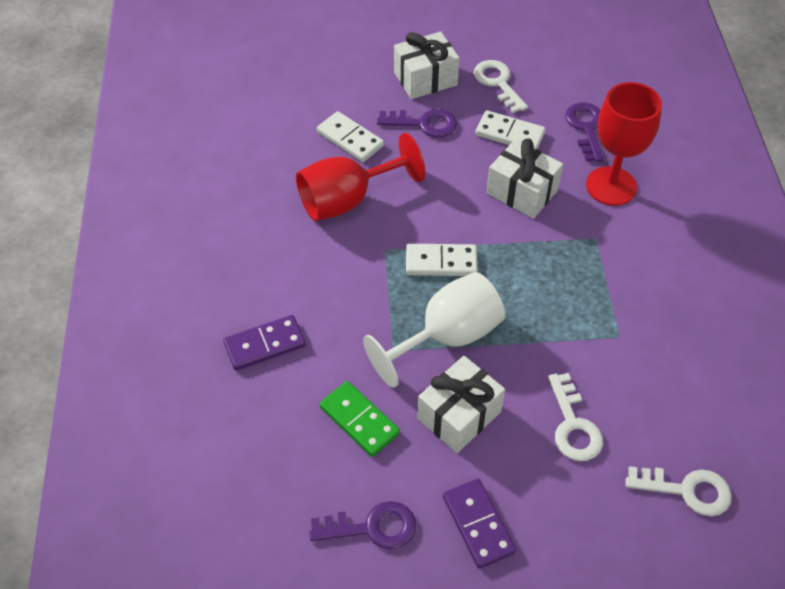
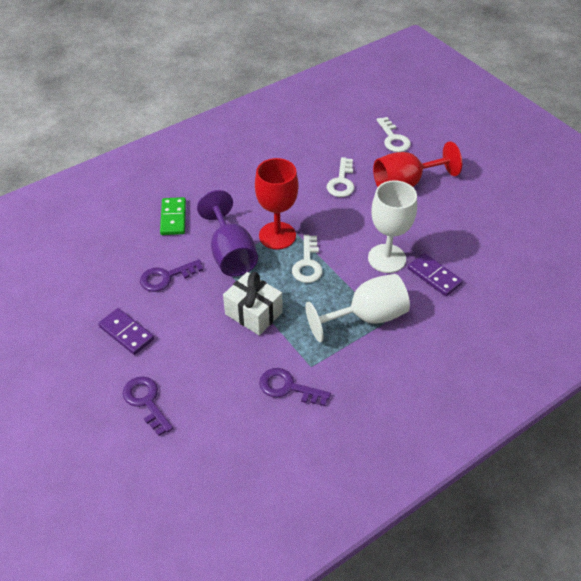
purple goblet: 0 -> 1
white domino: 3 -> 0
white gift: 3 -> 1
white goblet: 1 -> 2

